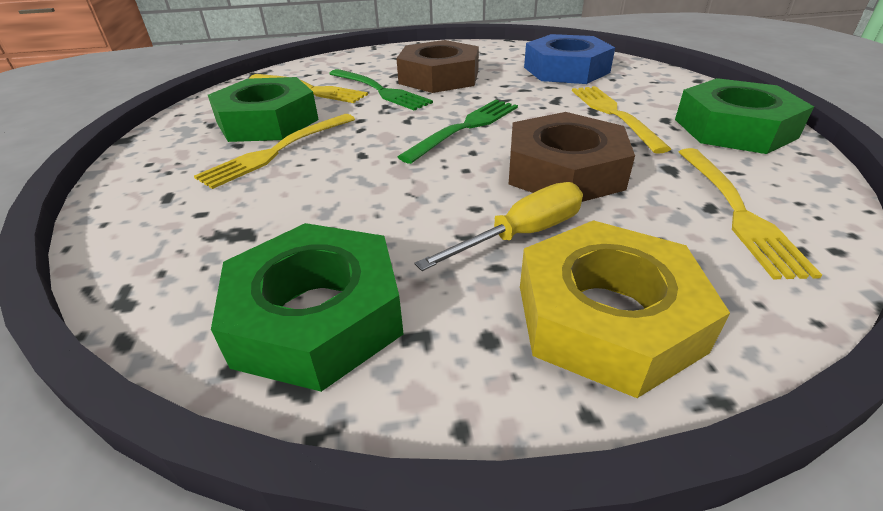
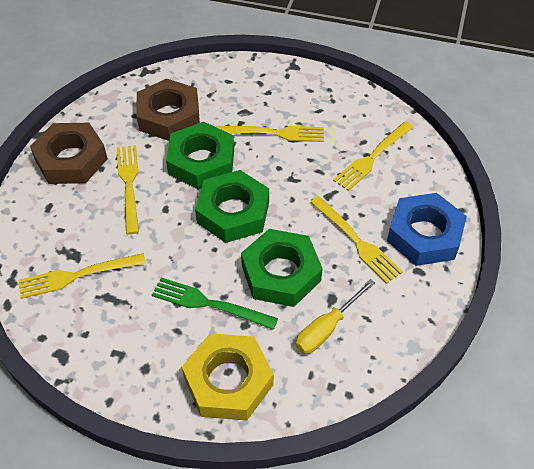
green fork: 2 -> 1
yellow fork: 4 -> 5

